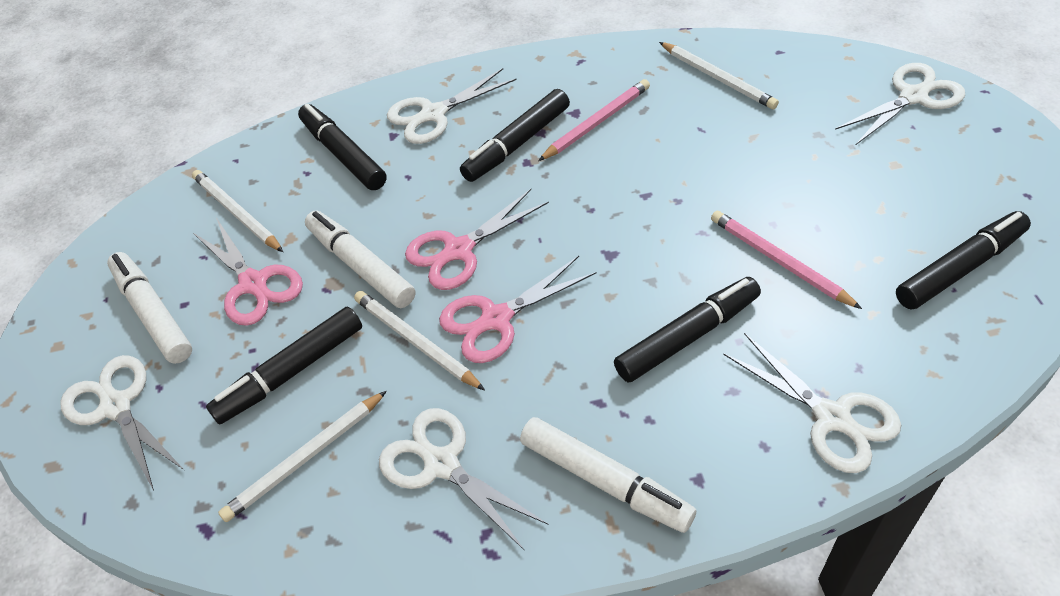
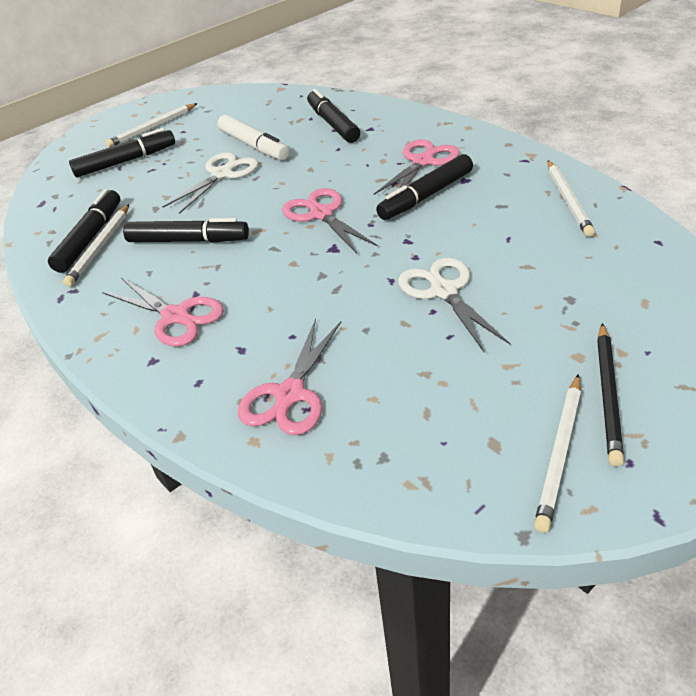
black pencil: 0 -> 1
pink pencil: 2 -> 0
pink scissors: 3 -> 4
white marker: 3 -> 1
white scissors: 5 -> 2

